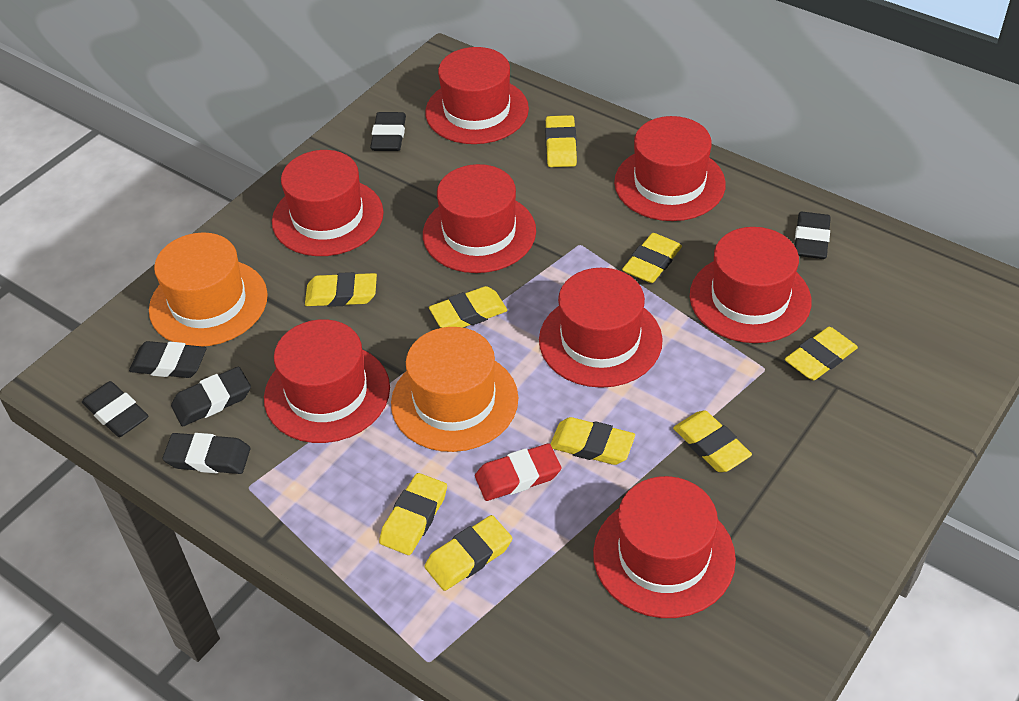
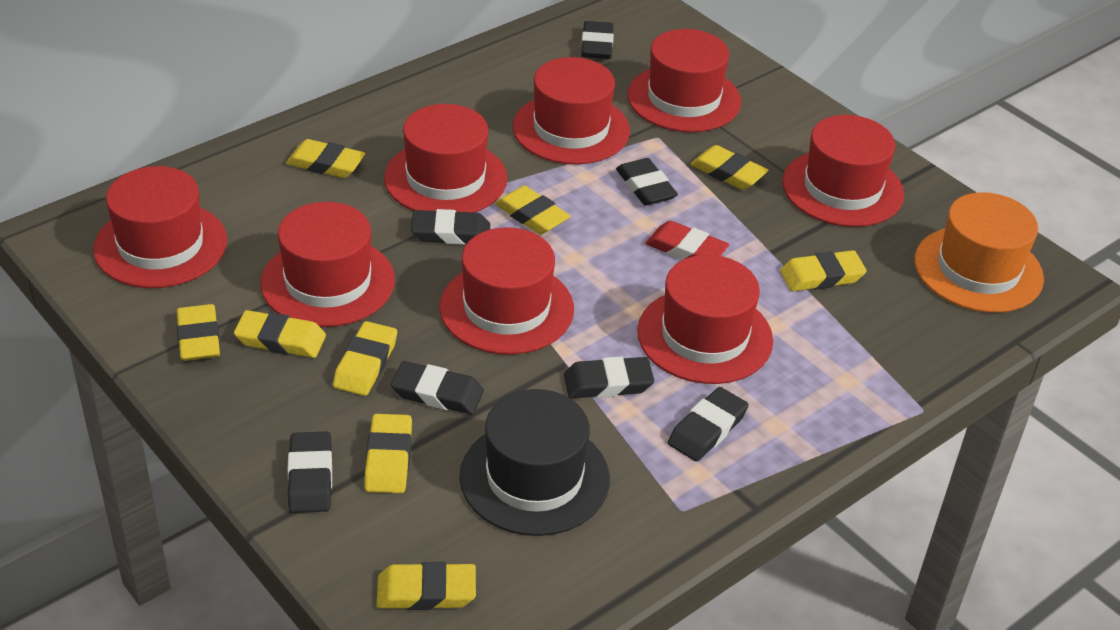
black eraser: 6 -> 7
black hat: 0 -> 1
orange hat: 2 -> 1

